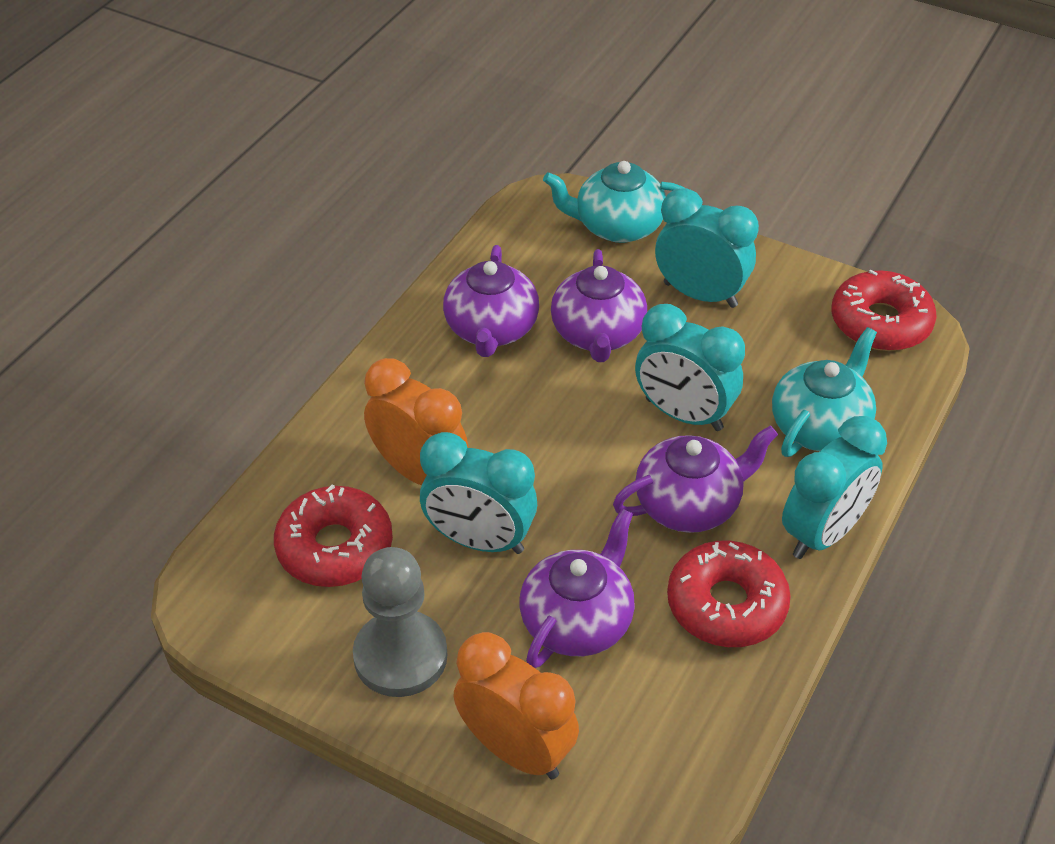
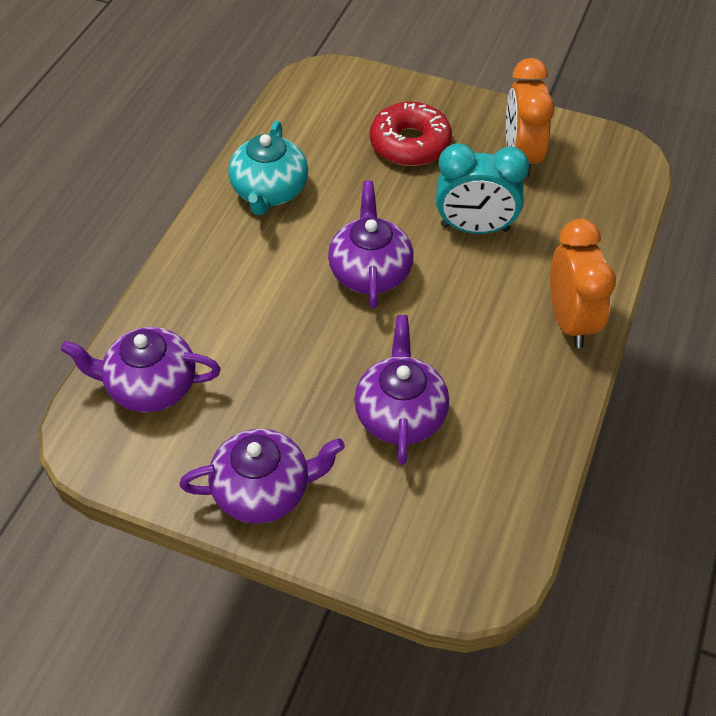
grey pawn: 1 -> 0
red donut: 3 -> 1
turquoise clock: 4 -> 1
turquoise teapot: 2 -> 1

